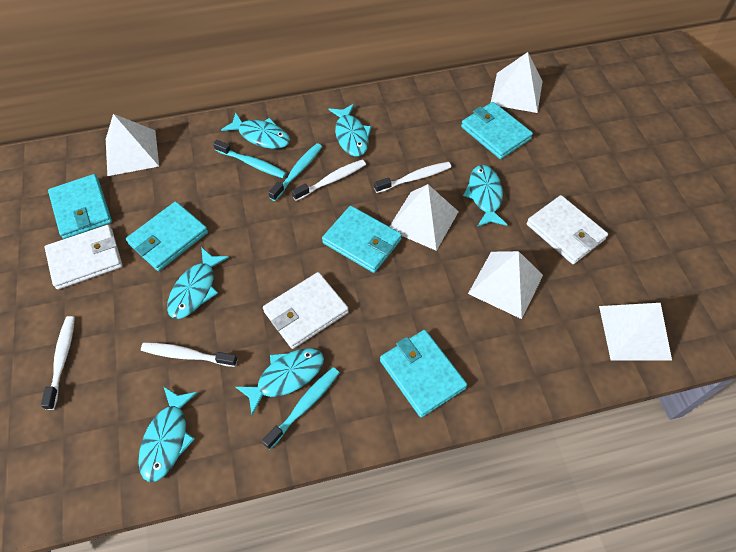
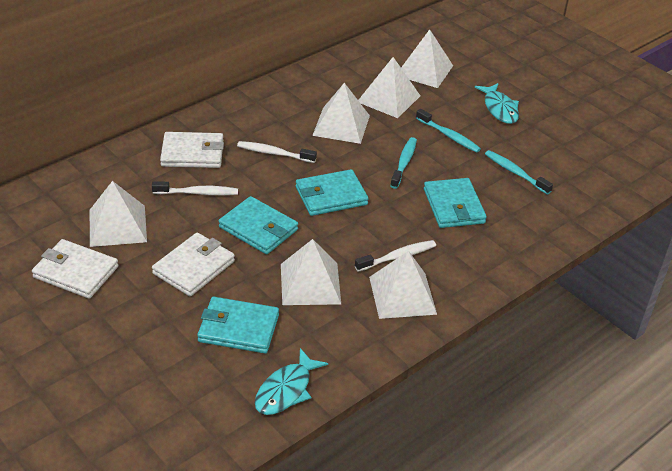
turquoise fish: 6 -> 2
turquoise wallet: 5 -> 4
white pyramid: 5 -> 6
white toothbrush: 4 -> 3

